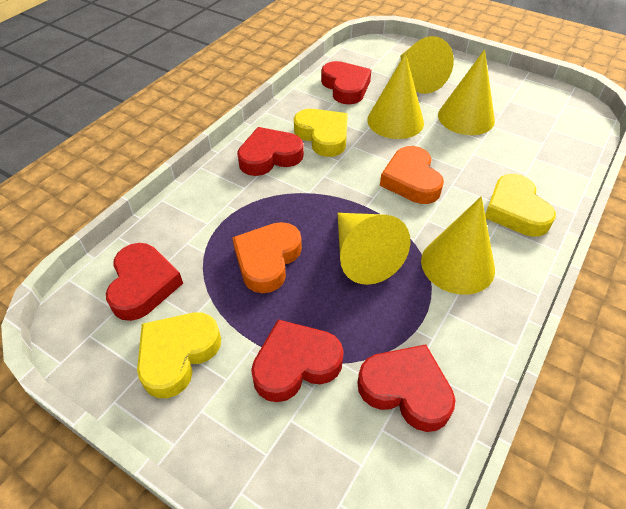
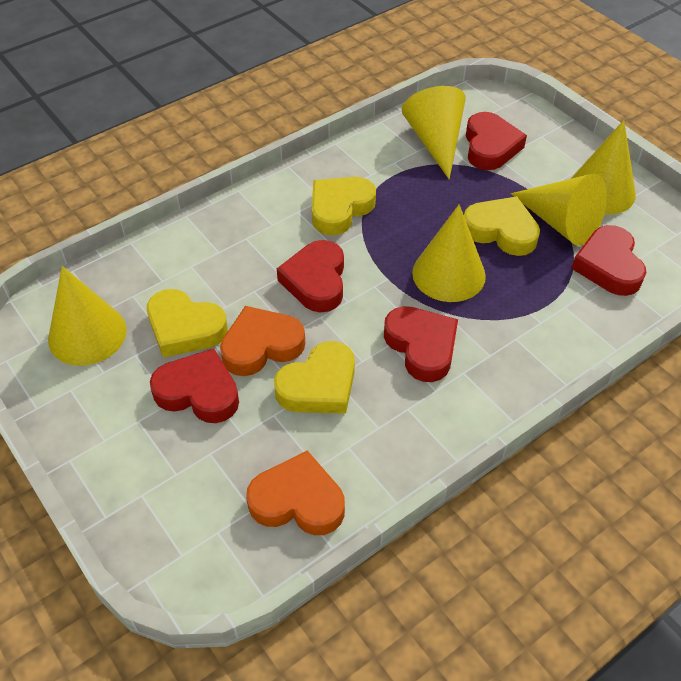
yellow heart: 3 -> 4

